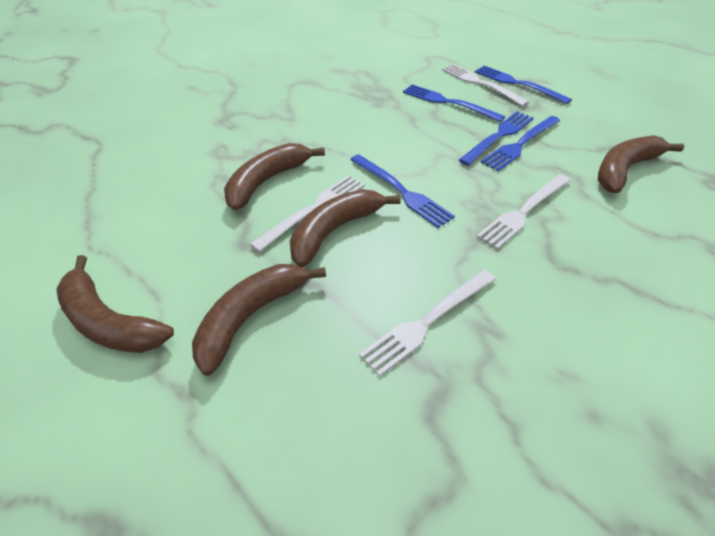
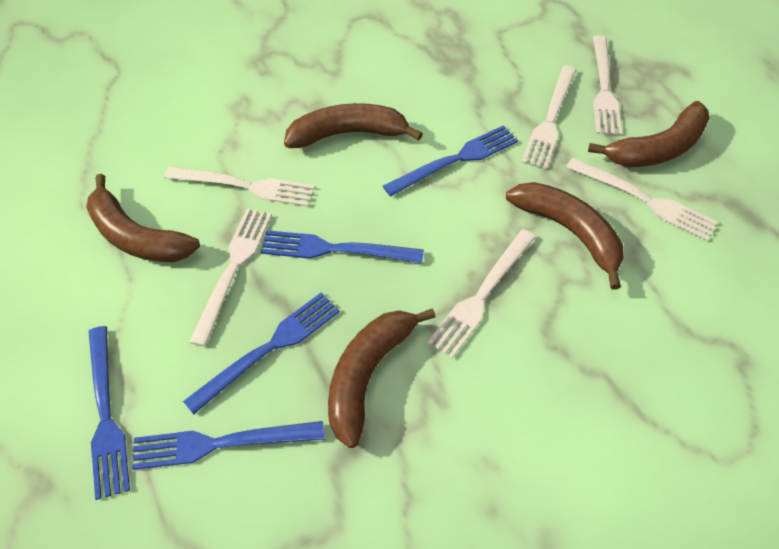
white fork: 4 -> 6

